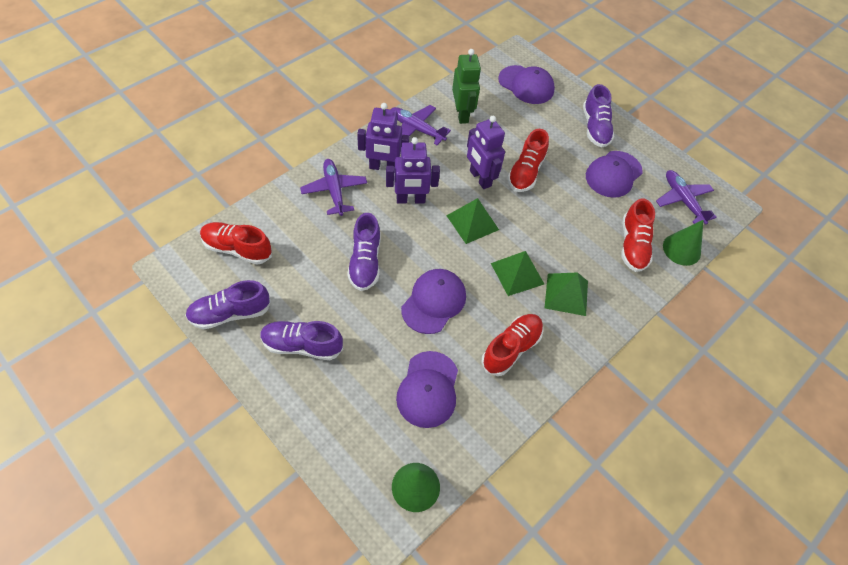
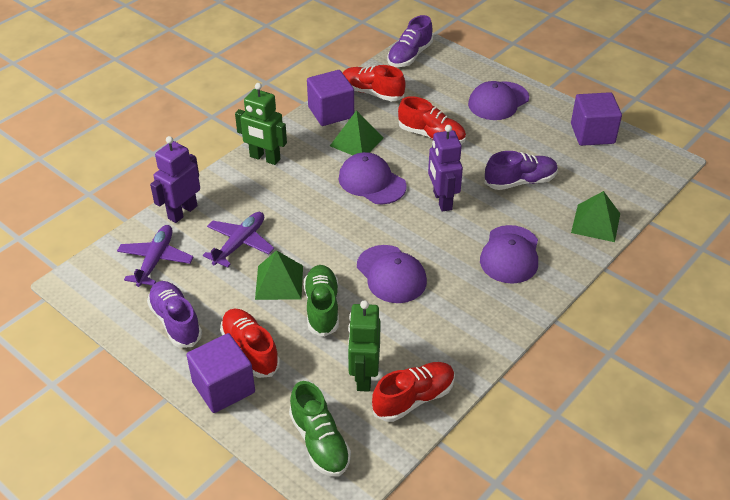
green cone: 2 -> 0
green robot: 1 -> 2
green shoe: 0 -> 2
purple cube: 0 -> 3
purple plane: 3 -> 2
purple robot: 3 -> 2
purple shoe: 4 -> 3

